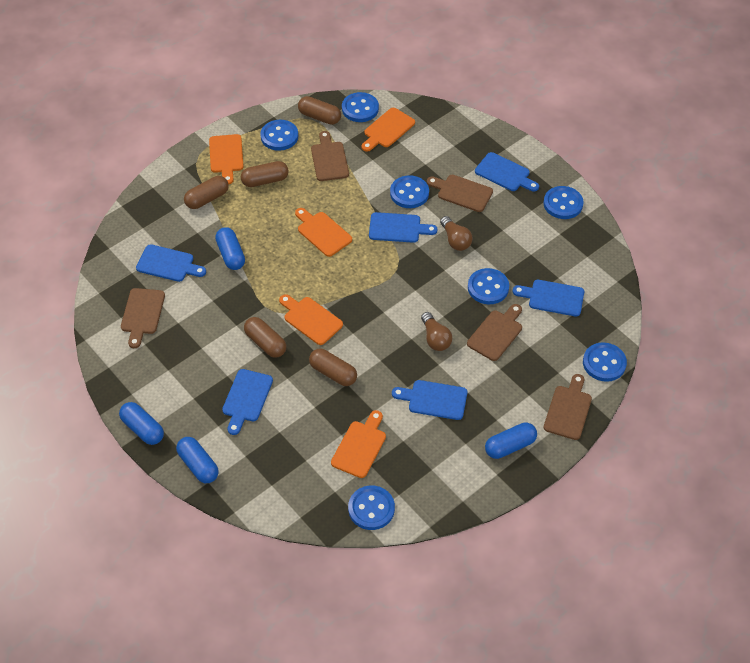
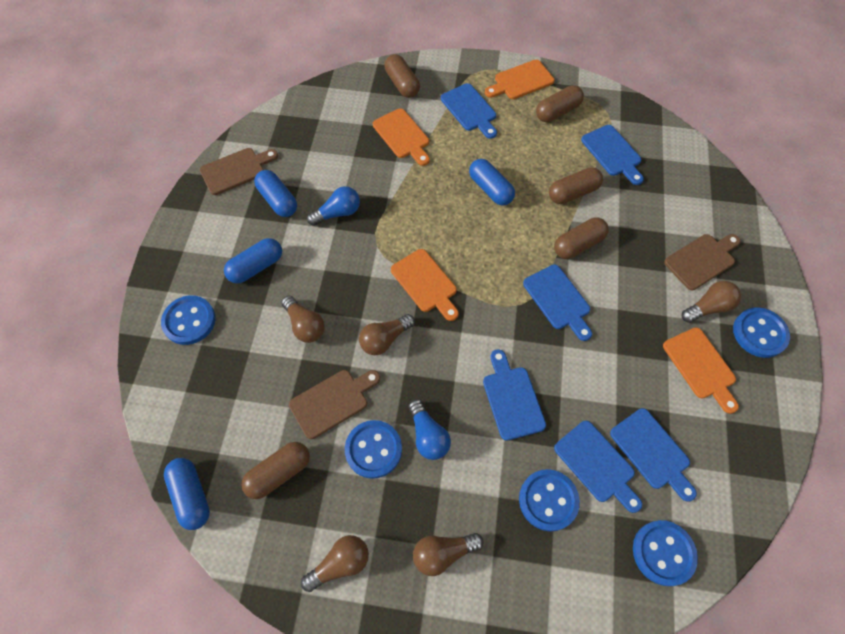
blue button: 7 -> 5
blue light bulb: 0 -> 2
brown cutting board: 5 -> 3
brown light bulb: 2 -> 5
orange cutting board: 5 -> 4

